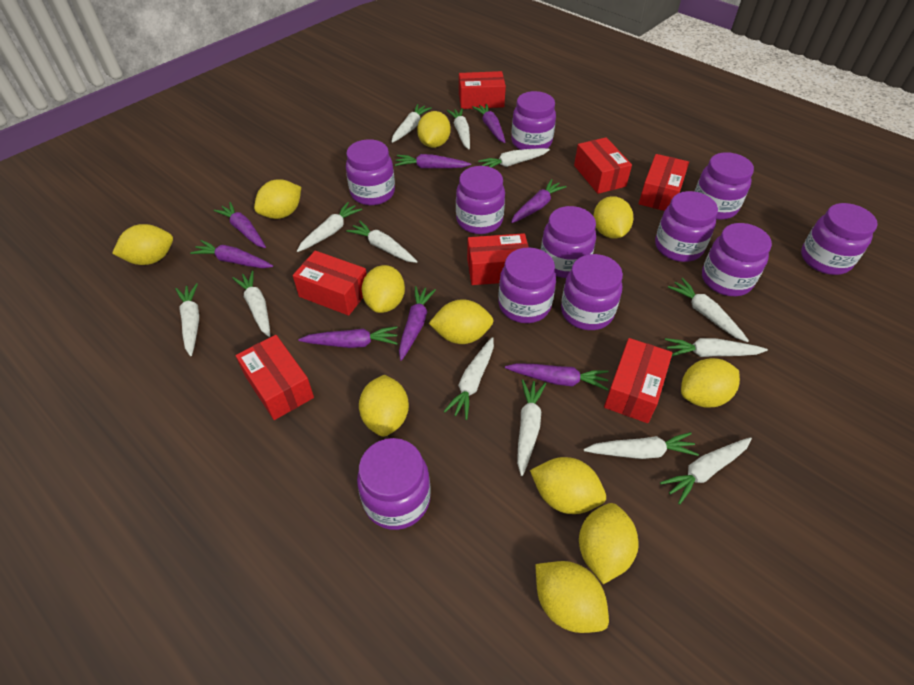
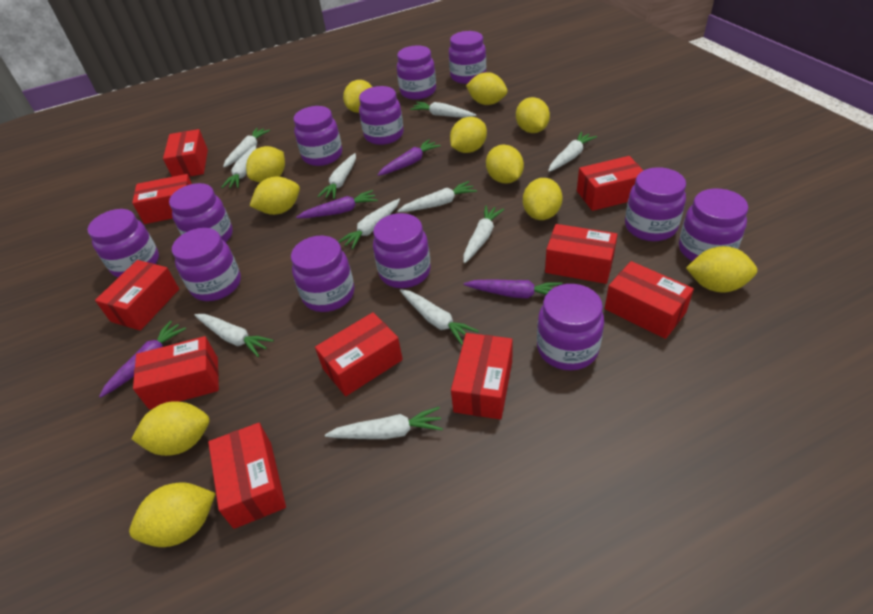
purple carrot: 8 -> 4
purple jar: 11 -> 12
red box: 7 -> 10
white carrot: 13 -> 11

